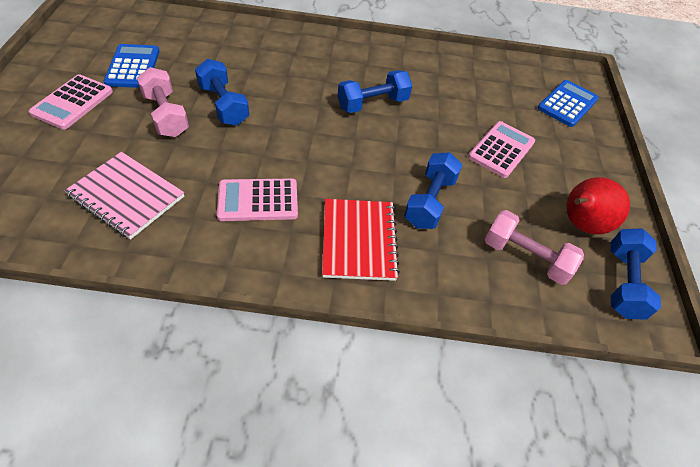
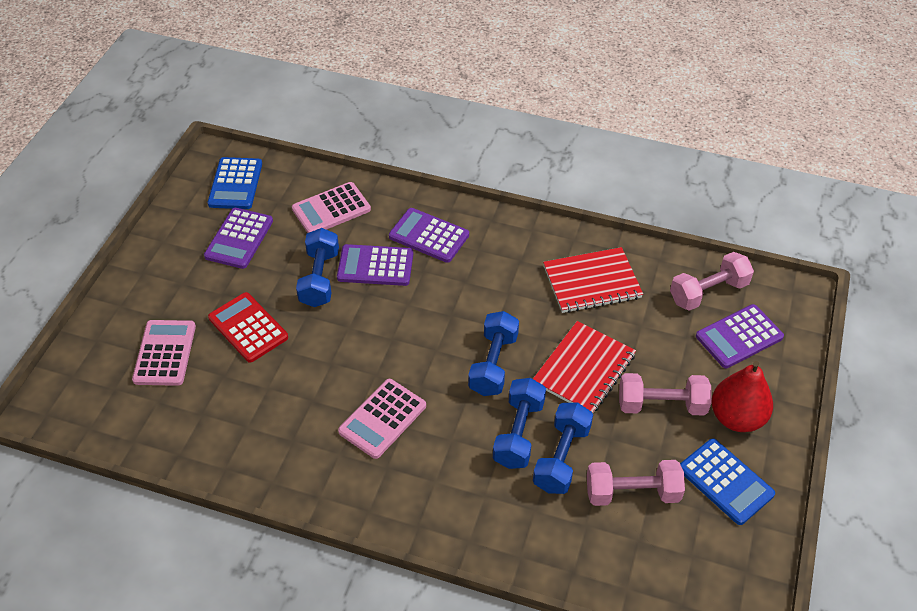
pink dumbbell: 2 -> 3
pink notebook: 1 -> 0
purple calculator: 0 -> 4
red calculator: 0 -> 1
red notebook: 1 -> 2

